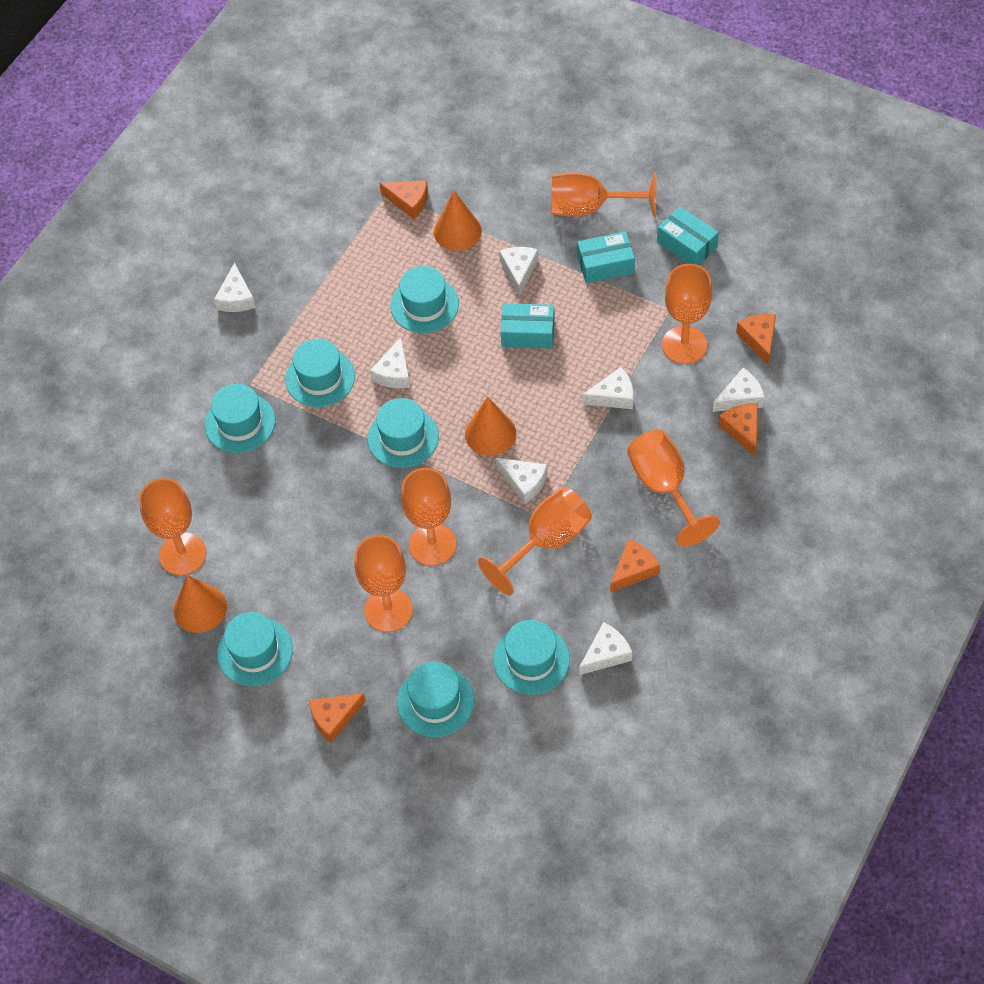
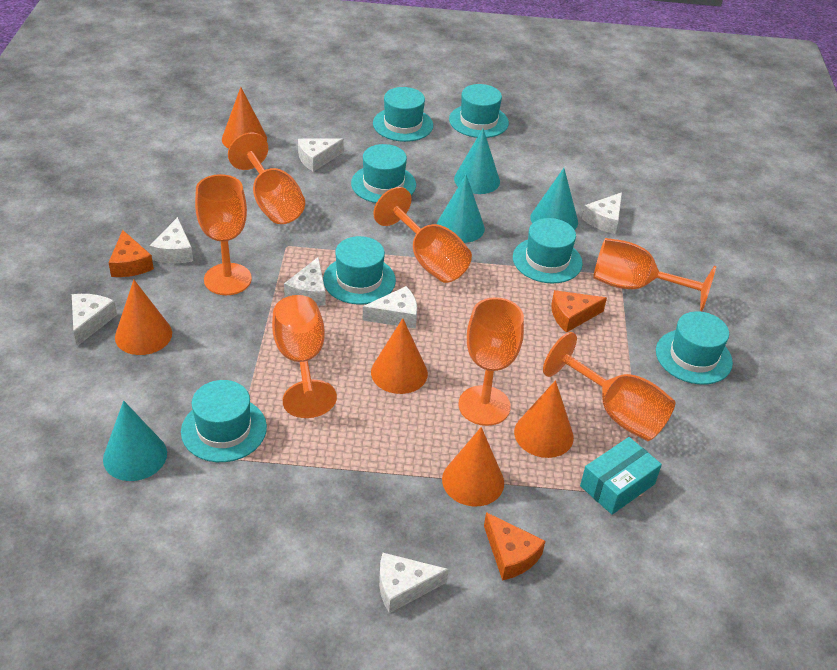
orange cheese: 5 -> 3
orange cone: 3 -> 5
turquoise box: 3 -> 1
turquoise cone: 0 -> 4

